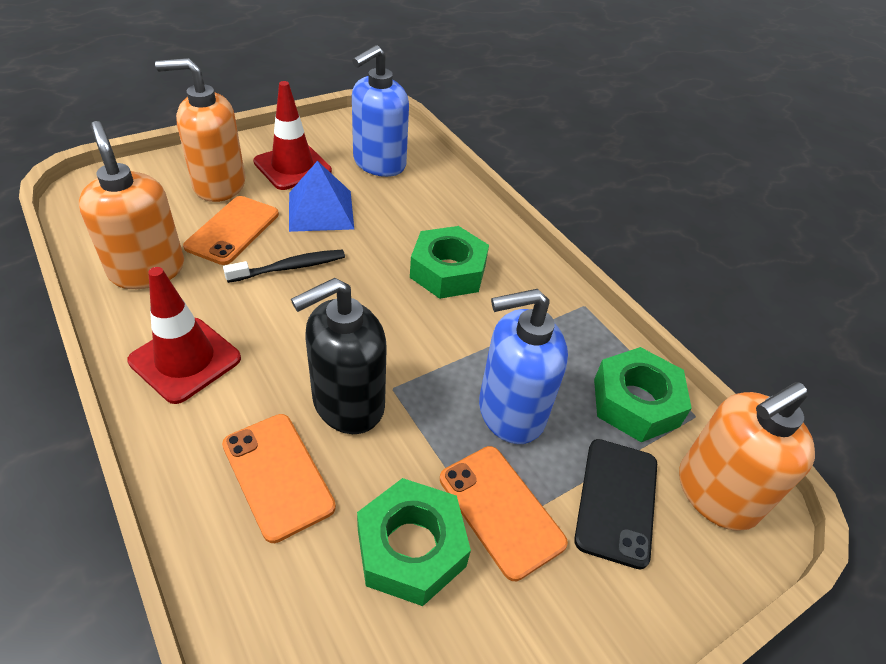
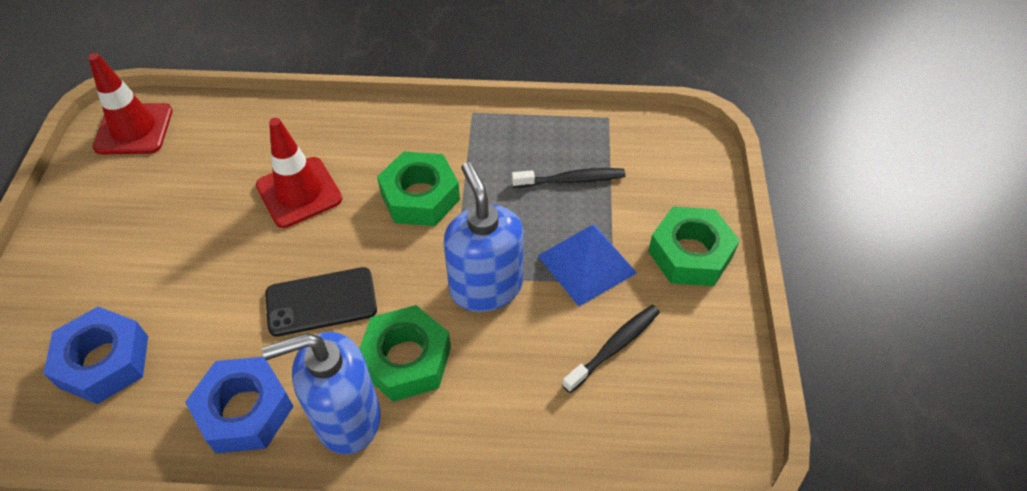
black soap dispenser: 1 -> 0
black toothbrush: 1 -> 2
blue nut: 0 -> 2
orange phone: 3 -> 0
orange soap dispenser: 3 -> 0

